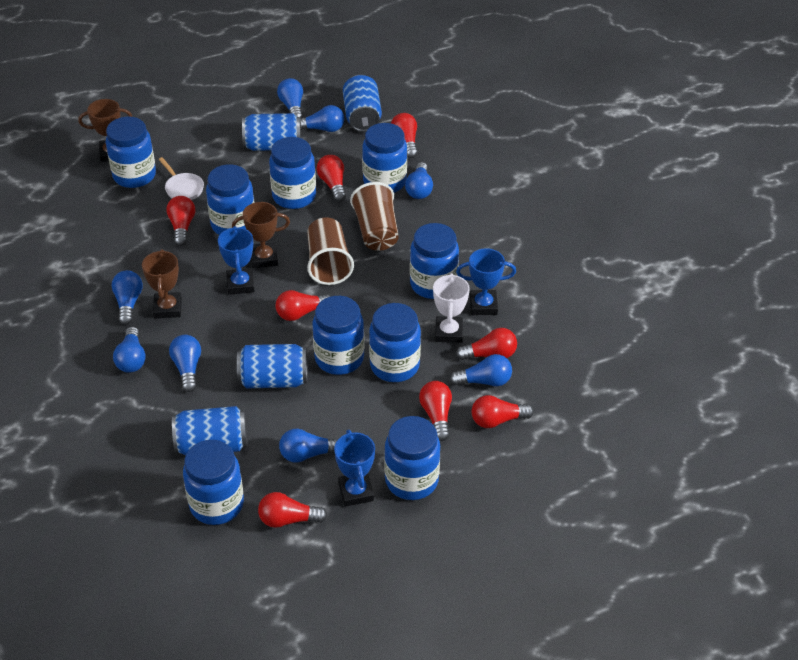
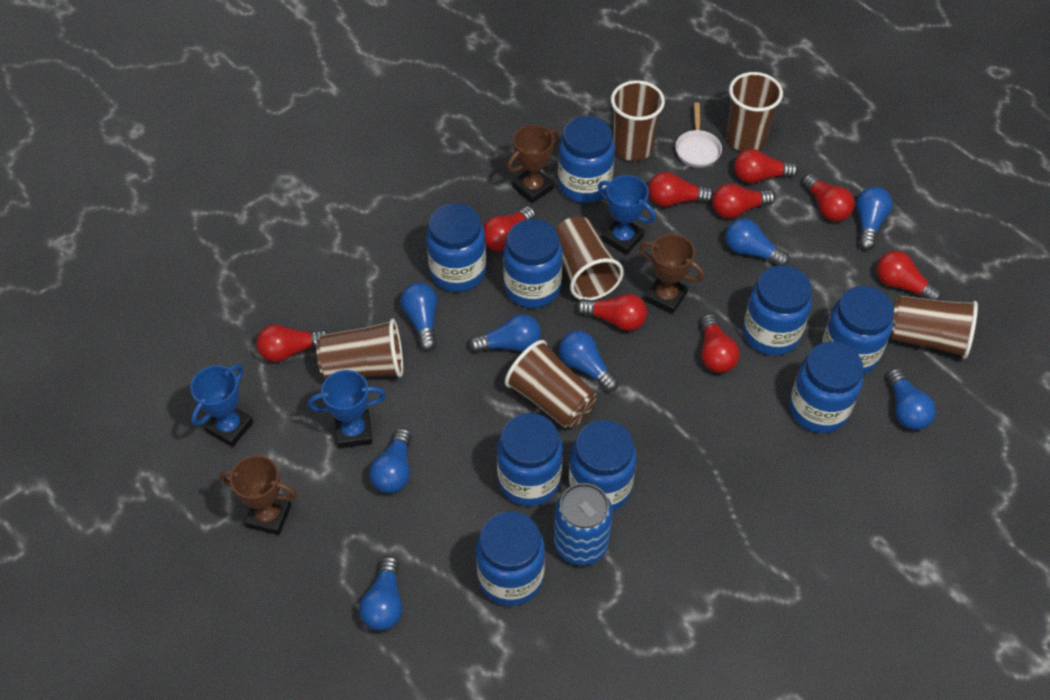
blue can: 4 -> 1
brown cup: 2 -> 6
red light bulb: 8 -> 9
white trophy: 1 -> 0

